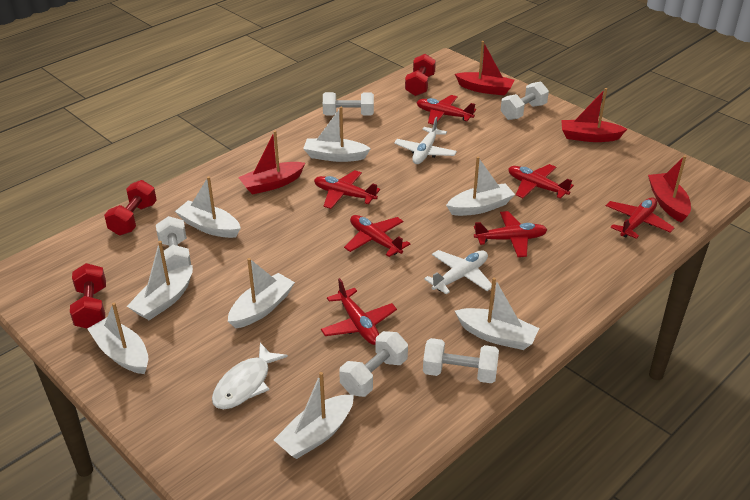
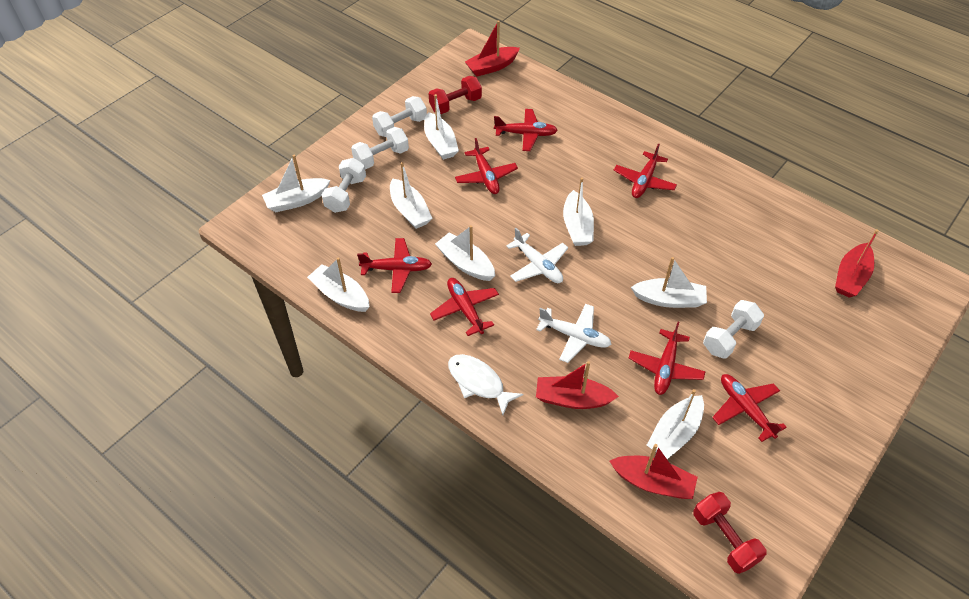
red dumbbell: 3 -> 2
white dumbbell: 5 -> 4

